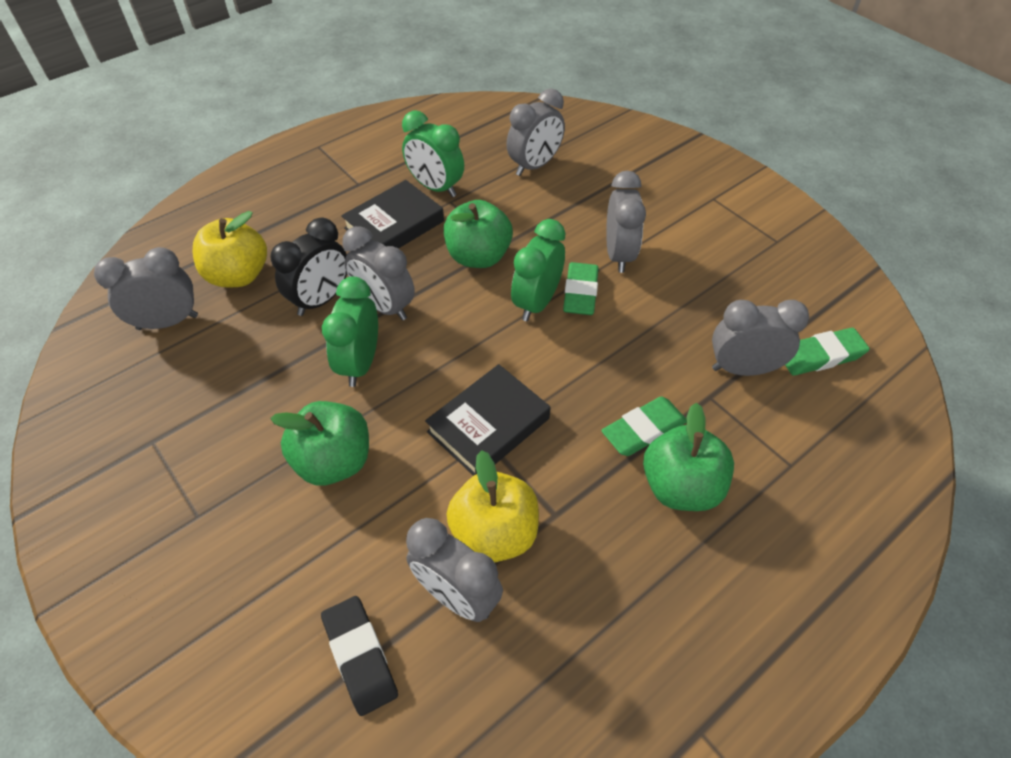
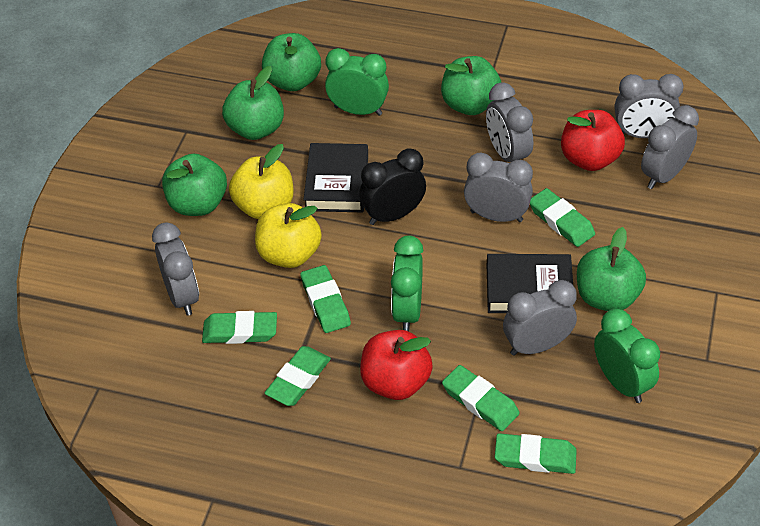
black eraser: 1 -> 0
green apple: 3 -> 5
green eraser: 3 -> 6
red apple: 0 -> 2

